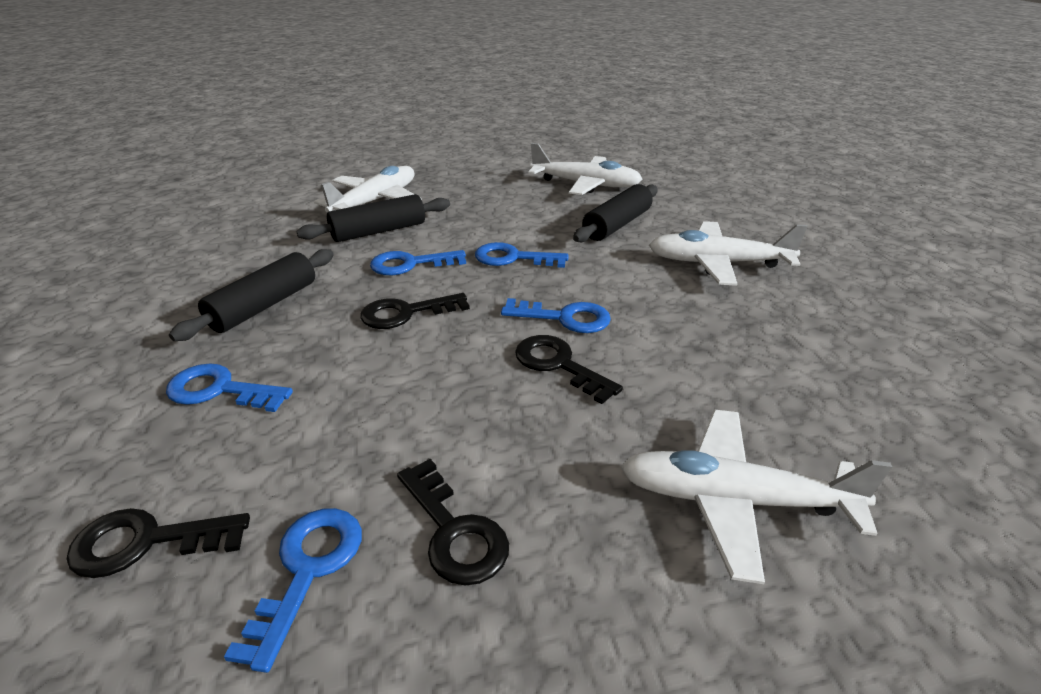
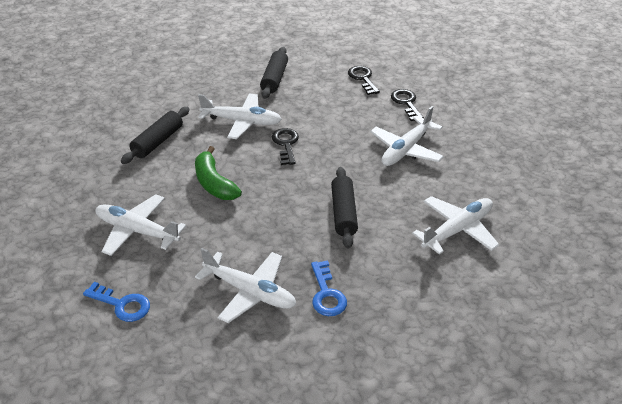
black key: 4 -> 3
blue key: 5 -> 2
green banana: 0 -> 1
white plane: 4 -> 5

